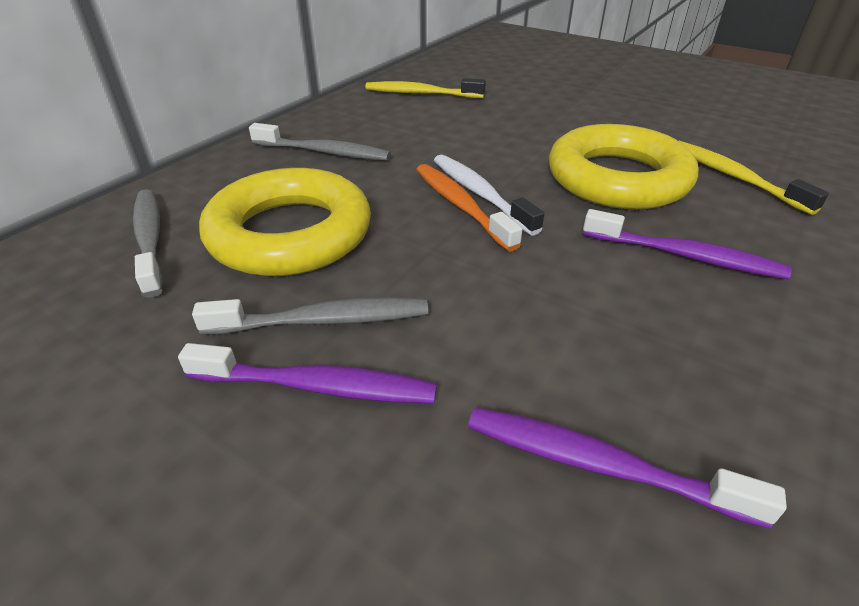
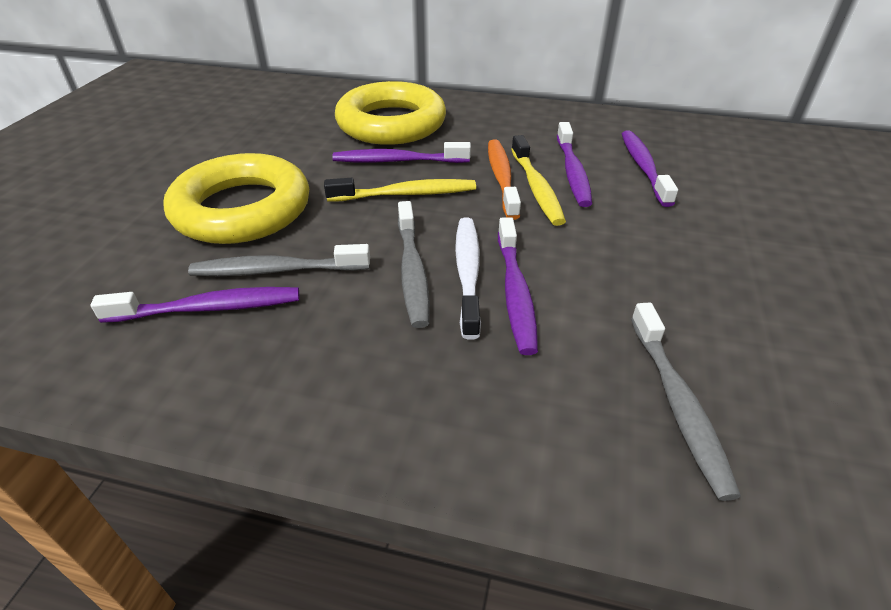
purple toothbrush: 3 -> 5

